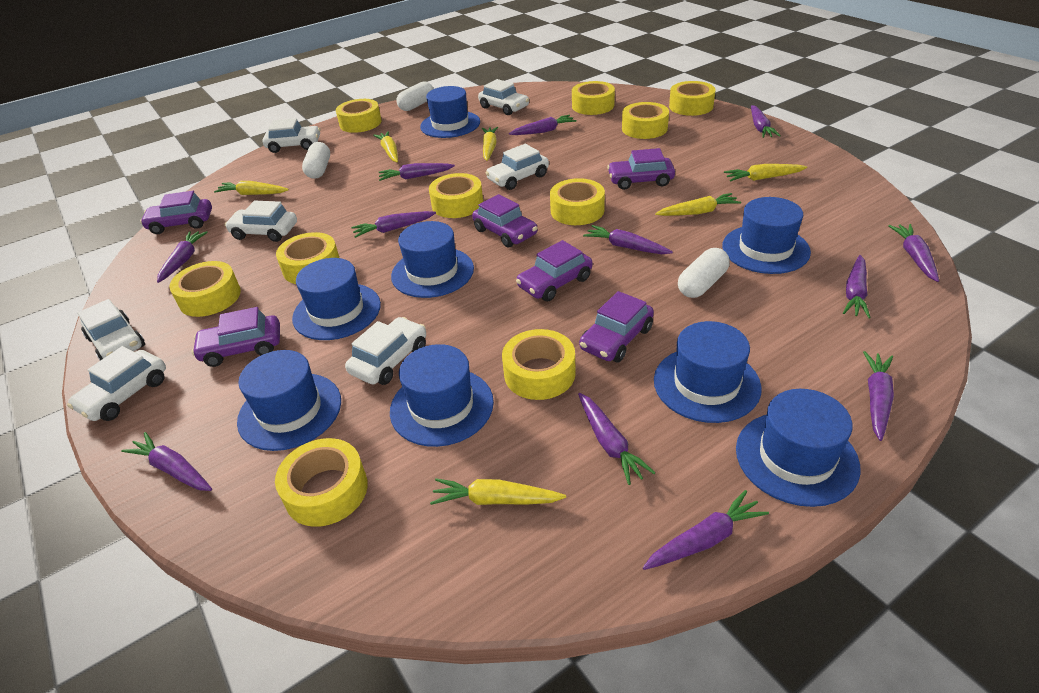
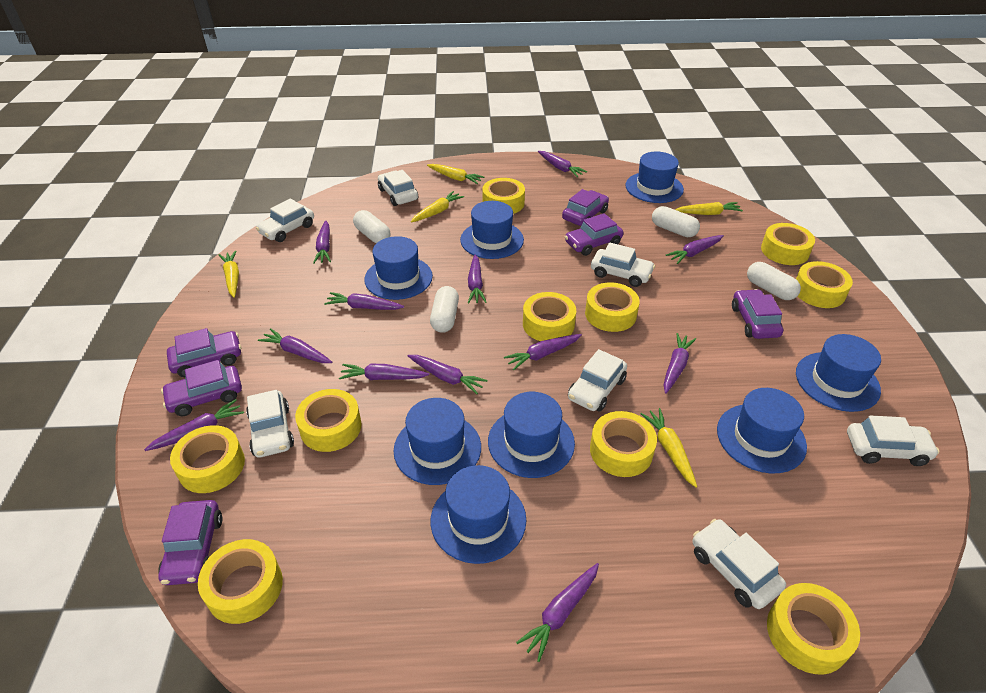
white capsule: 3 -> 4
yellow carrot: 6 -> 5

